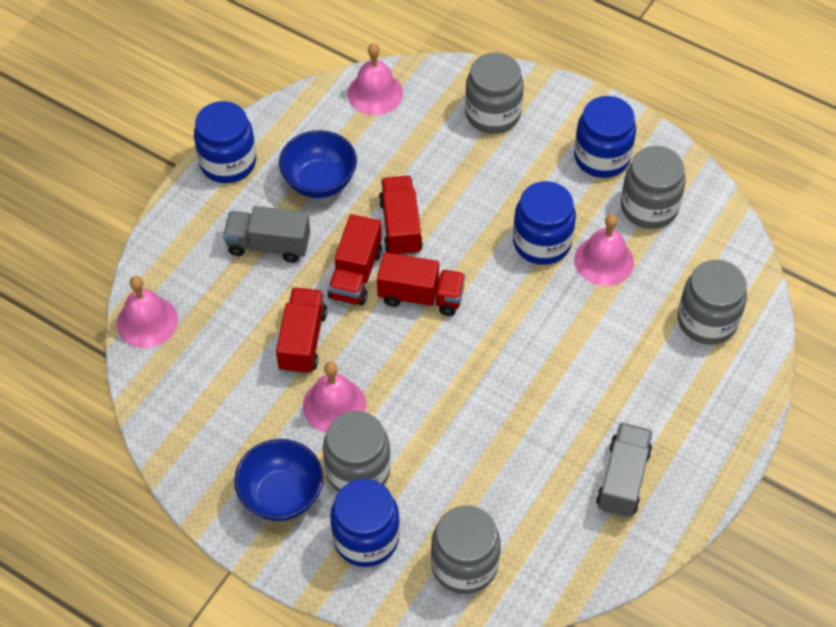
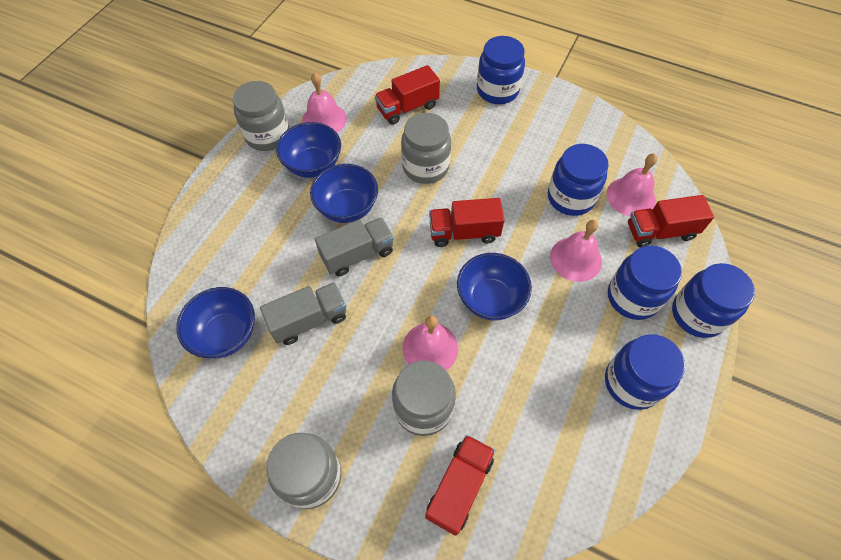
blue bowl: 2 -> 4
blue jar: 4 -> 5
grey jar: 5 -> 4

